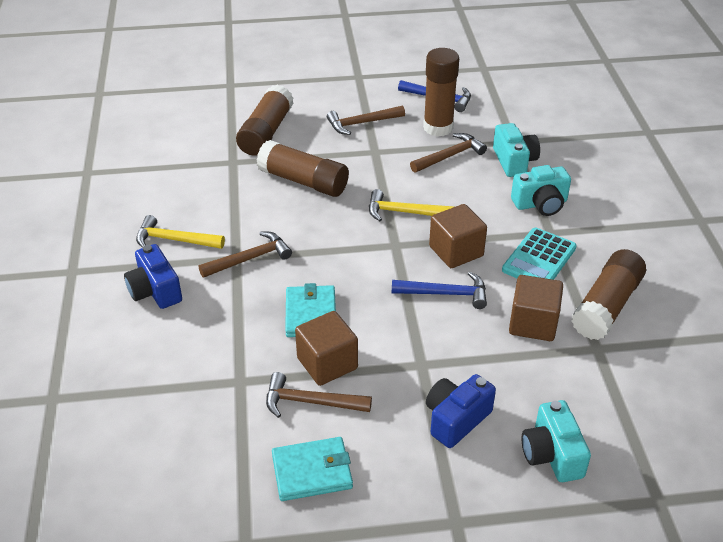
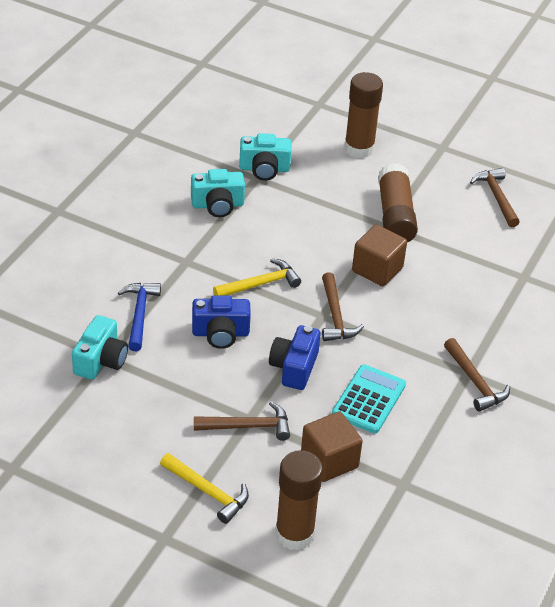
blue hammer: 2 -> 1
brown cube: 3 -> 2
brown glue stick: 4 -> 3
turquoise wallet: 2 -> 0

